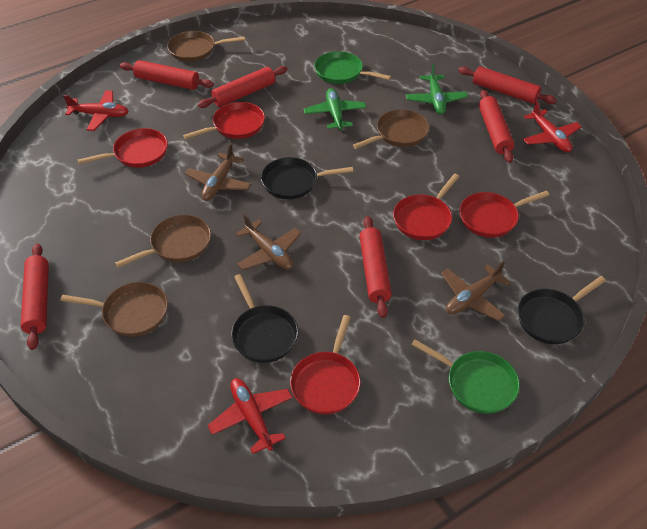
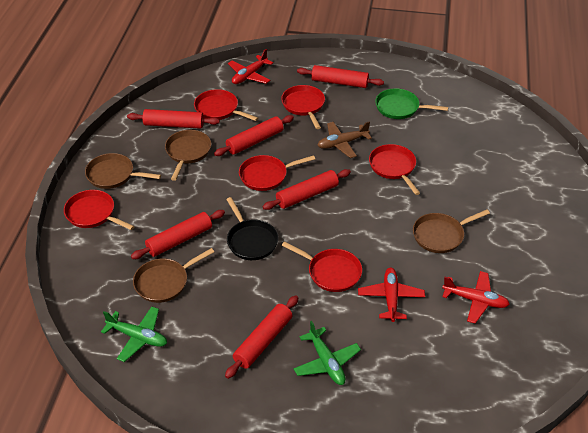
black pan: 3 -> 1
brown plane: 3 -> 1
green pan: 2 -> 1
red pan: 5 -> 6

